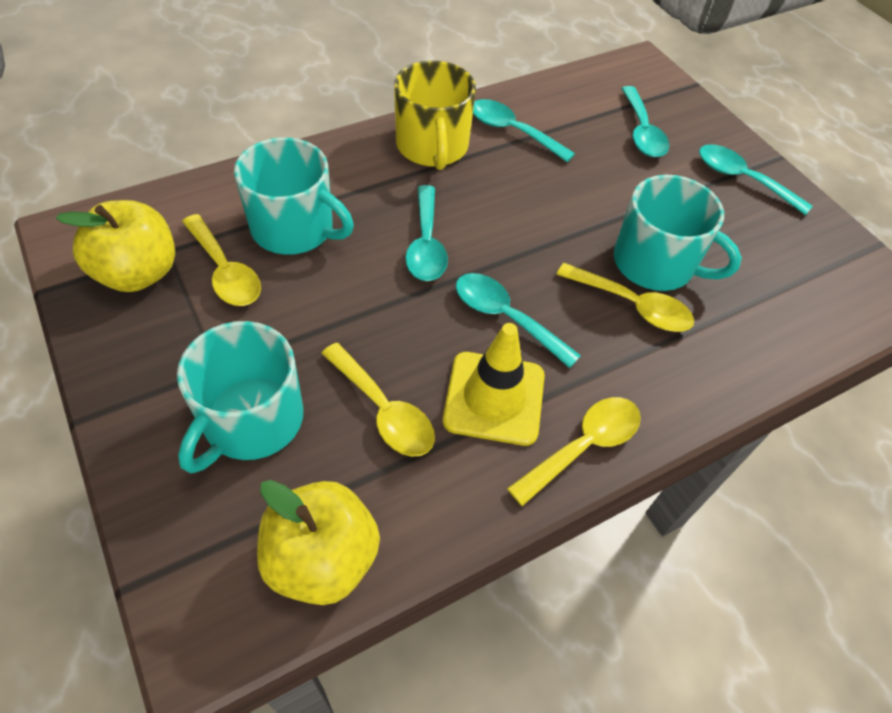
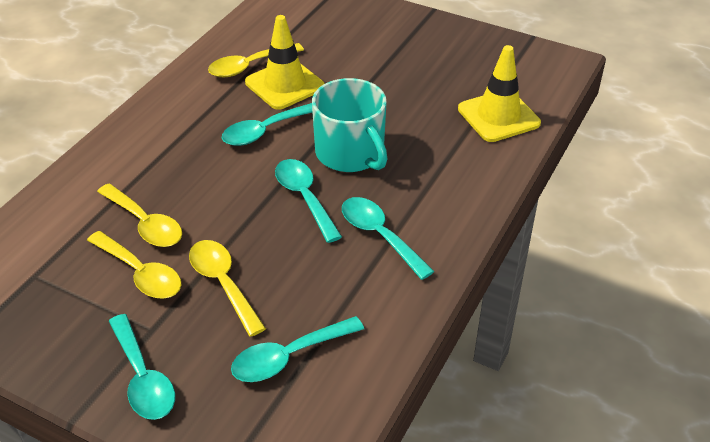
turquoise mug: 3 -> 1
yellow apple: 2 -> 0
yellow mug: 1 -> 0
yellow traffic cone: 1 -> 2

